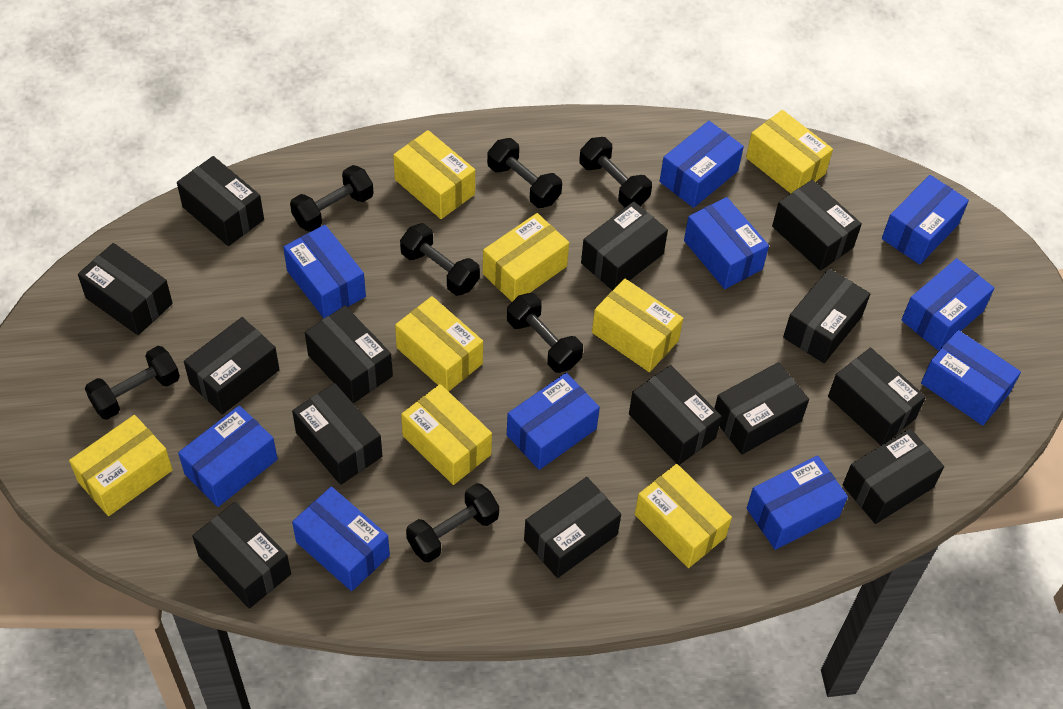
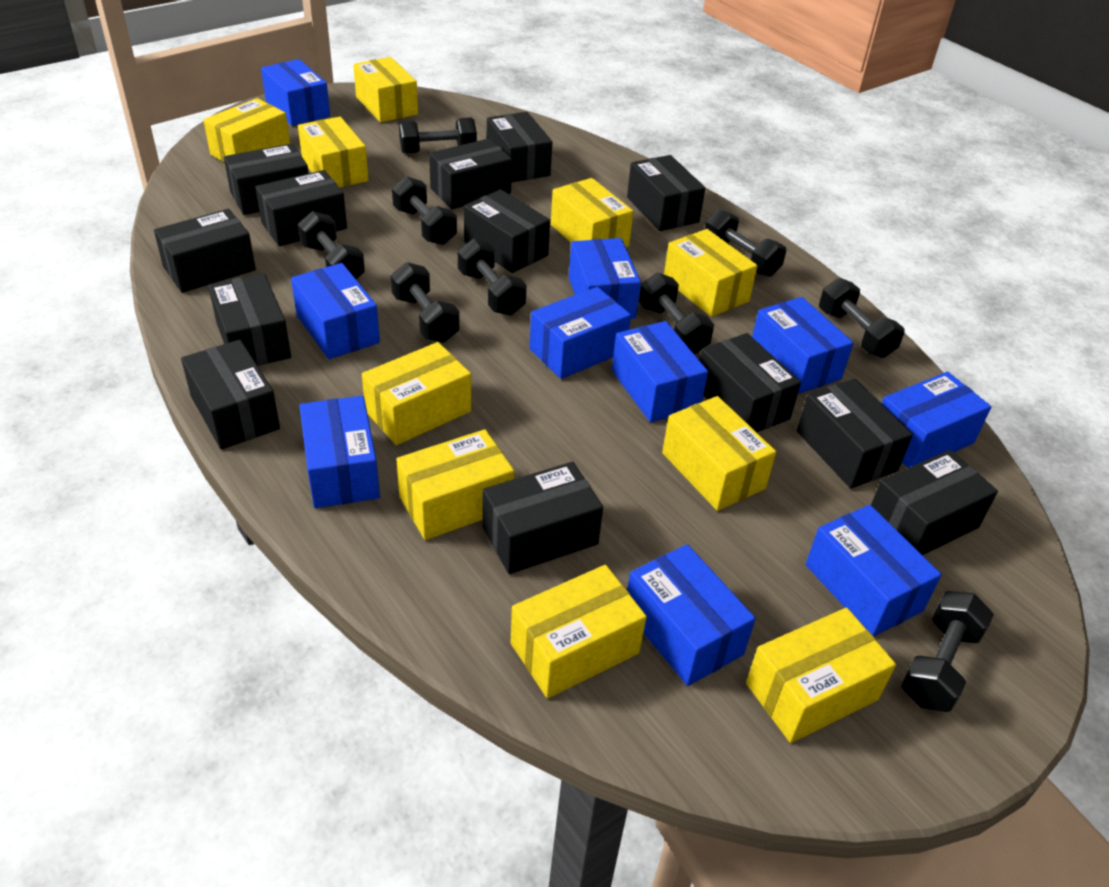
black box: 14 -> 13
black dumbbell: 7 -> 9
yellow box: 8 -> 10

